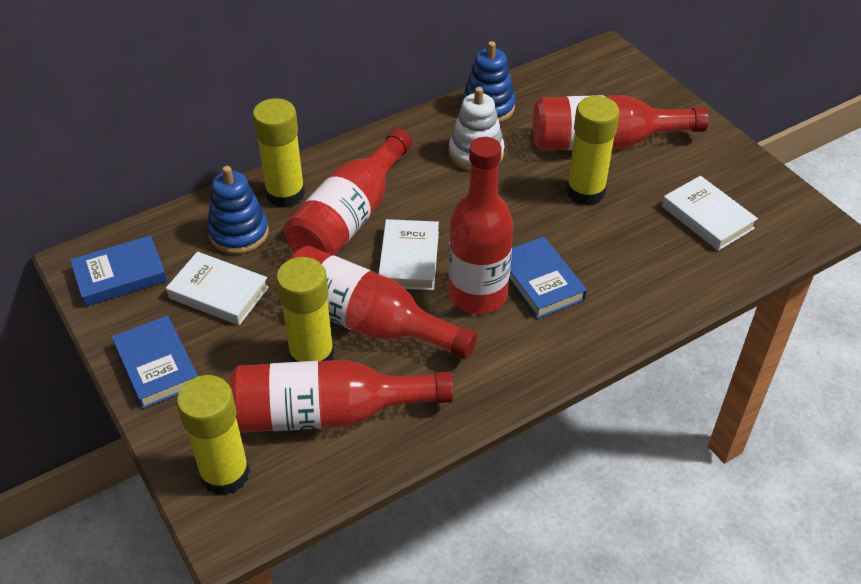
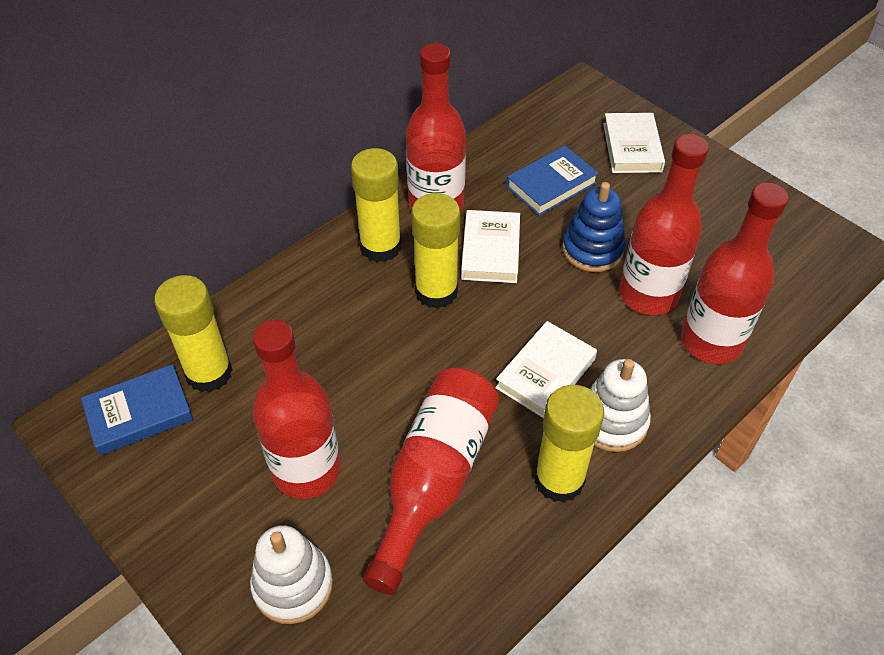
blue book: 3 -> 2
blue stacking toy: 2 -> 1
white stacking toy: 1 -> 2

